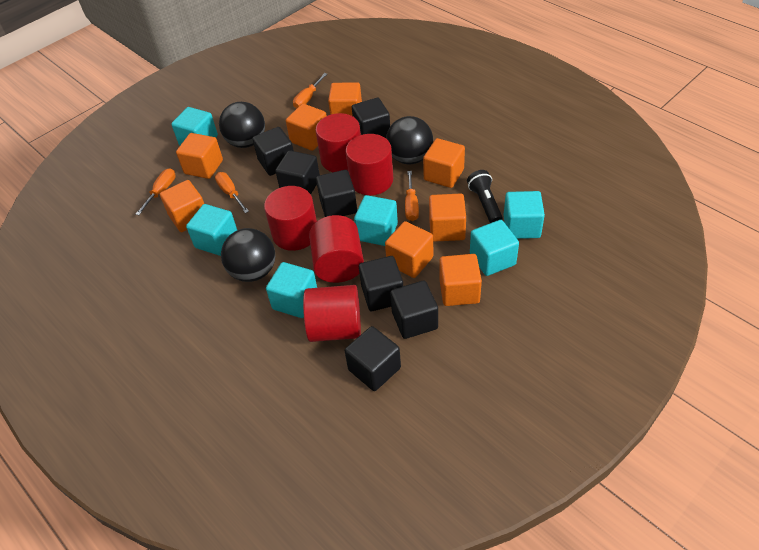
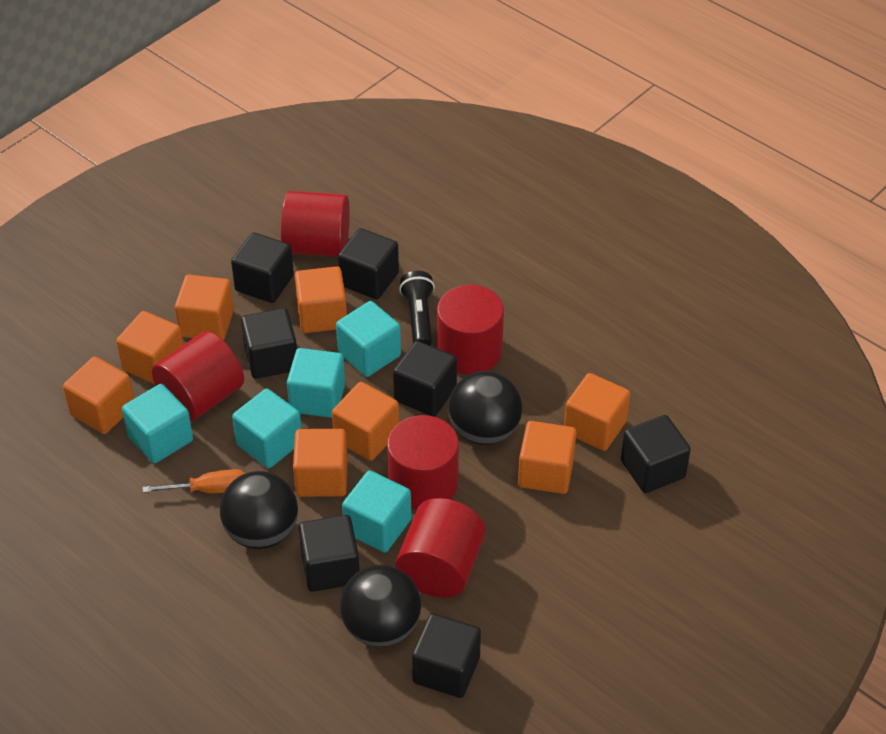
orange screwdriver: 4 -> 1
turquoise cube: 6 -> 5

